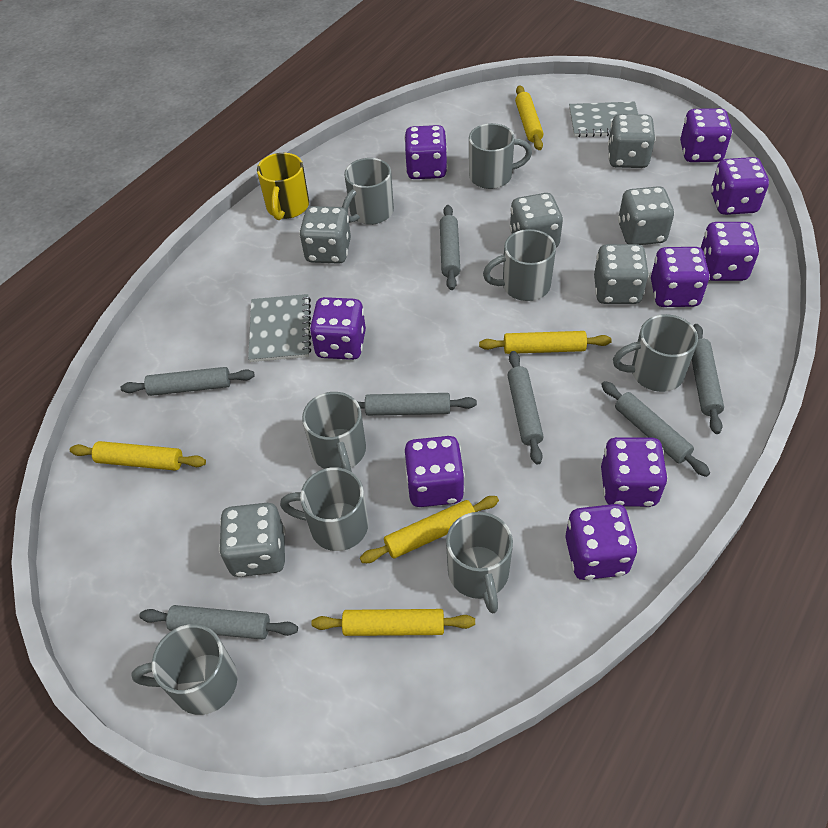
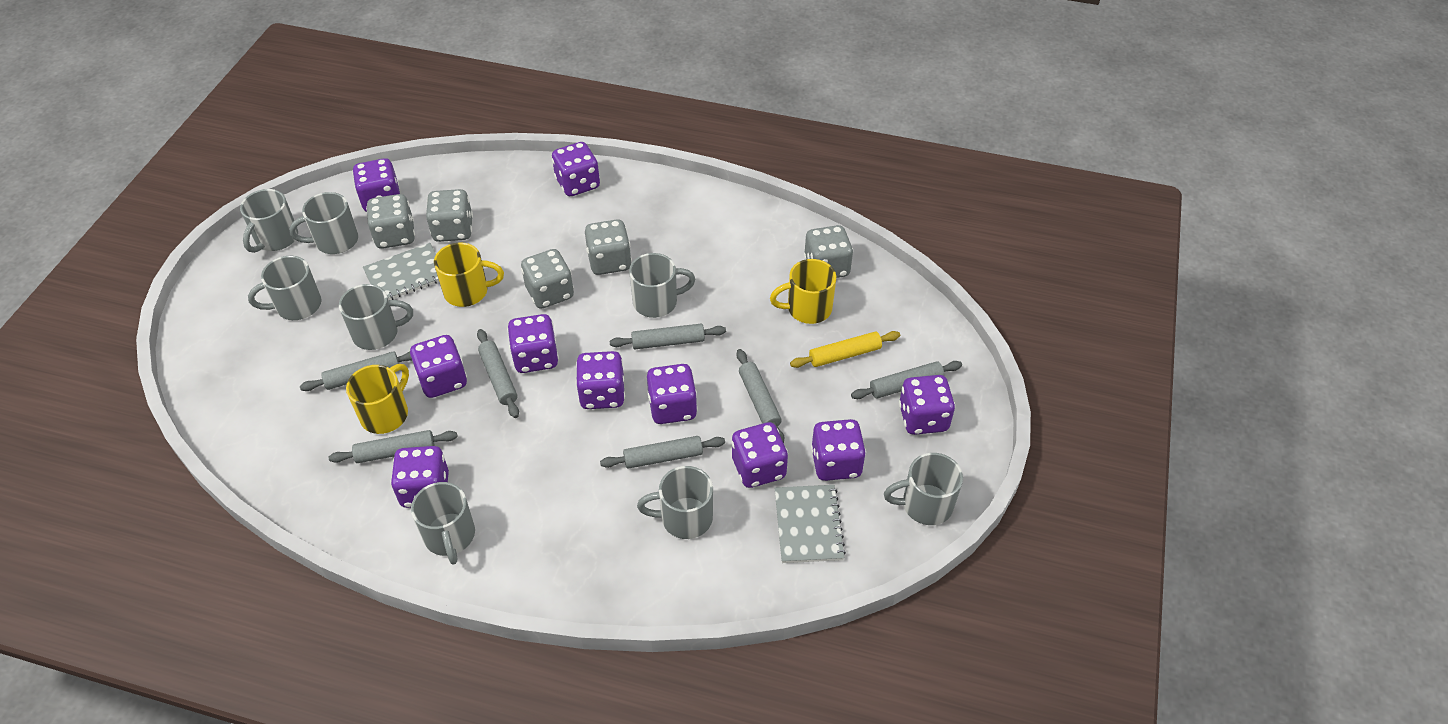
grey dice: 6 -> 5
purple dice: 9 -> 10
yellow mug: 1 -> 3
yellow rolling pin: 5 -> 1

